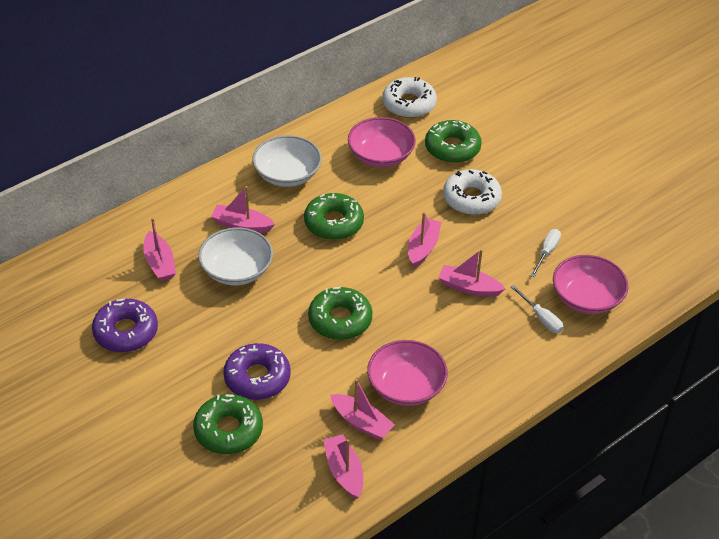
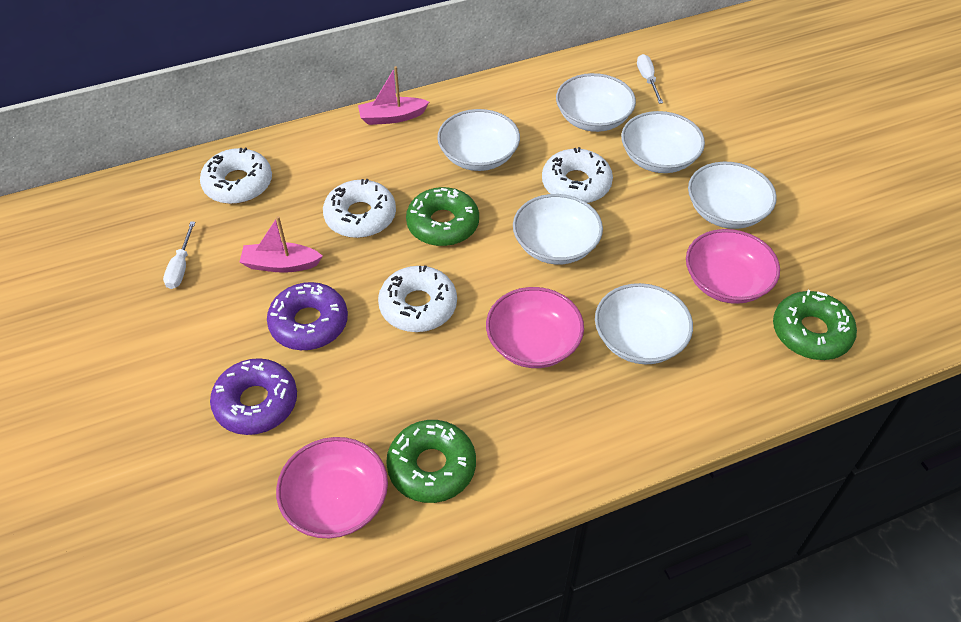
green donut: 4 -> 3
pink boat: 6 -> 2
white bowl: 2 -> 6
white donut: 2 -> 4

